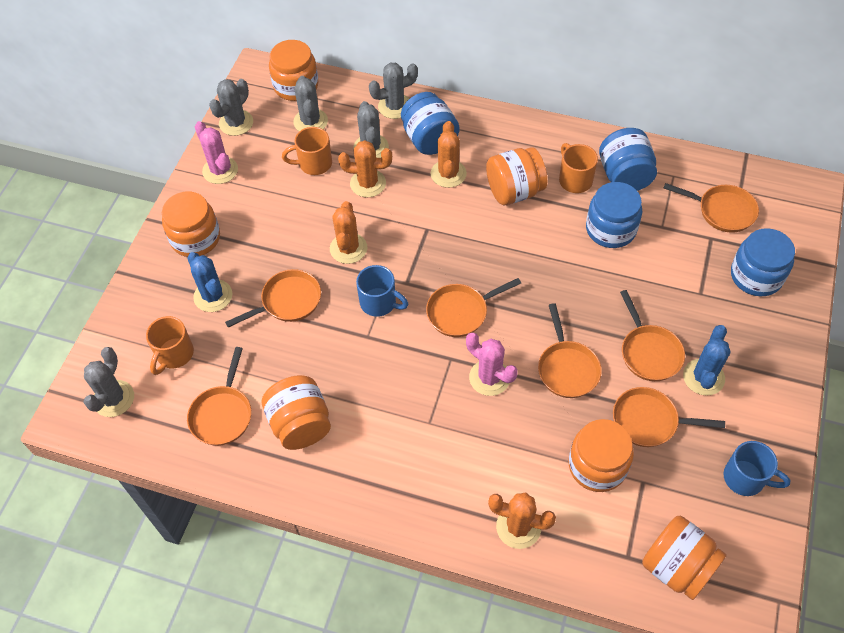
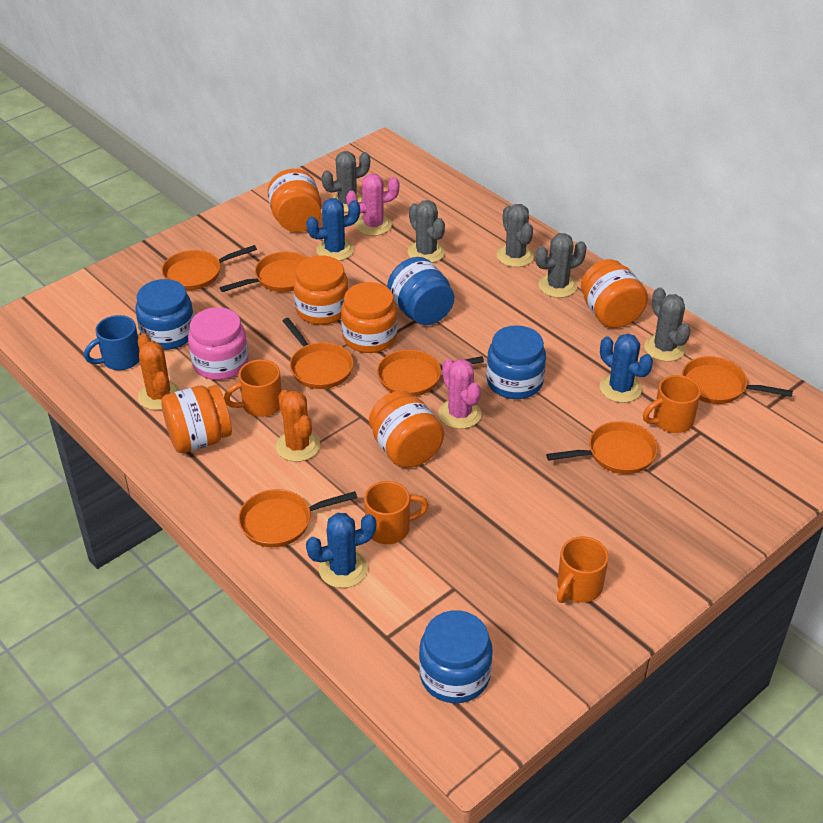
blue cactus: 2 -> 3
blue mug: 2 -> 1
orange cactus: 4 -> 2
orange mug: 3 -> 4
pink jar: 0 -> 1

